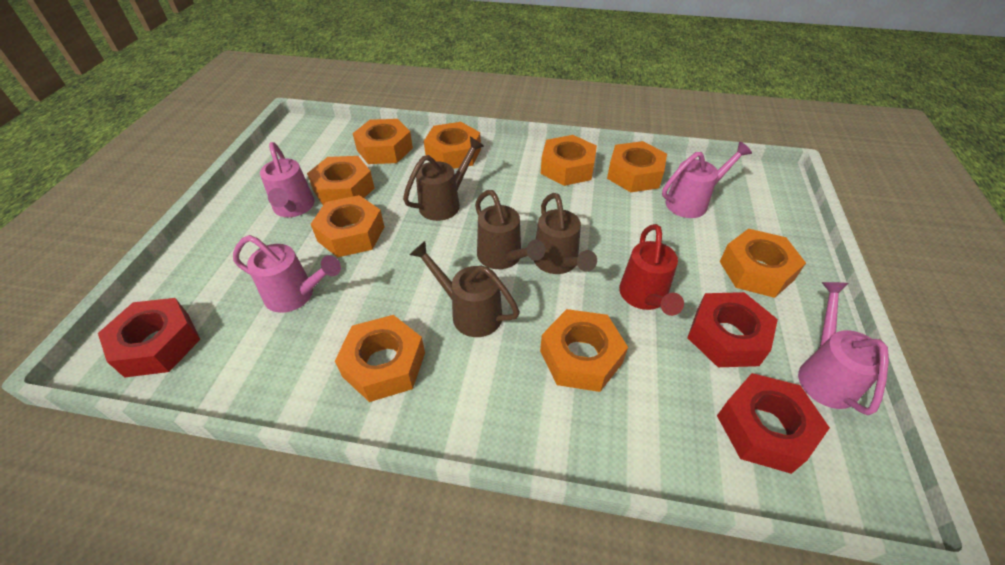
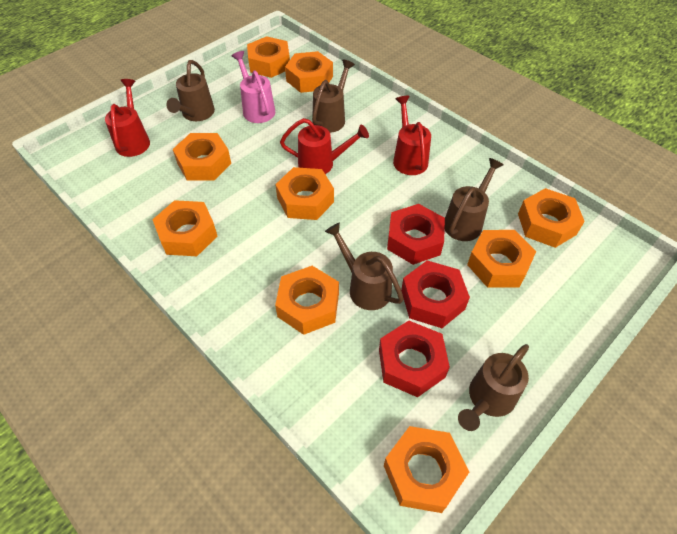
brown watering can: 4 -> 5
pink watering can: 4 -> 1
red watering can: 1 -> 3

